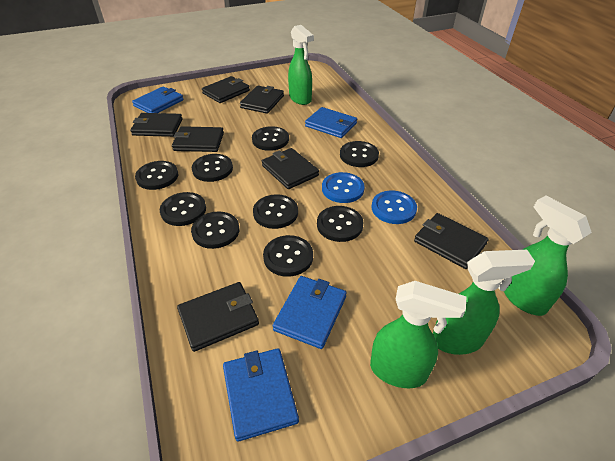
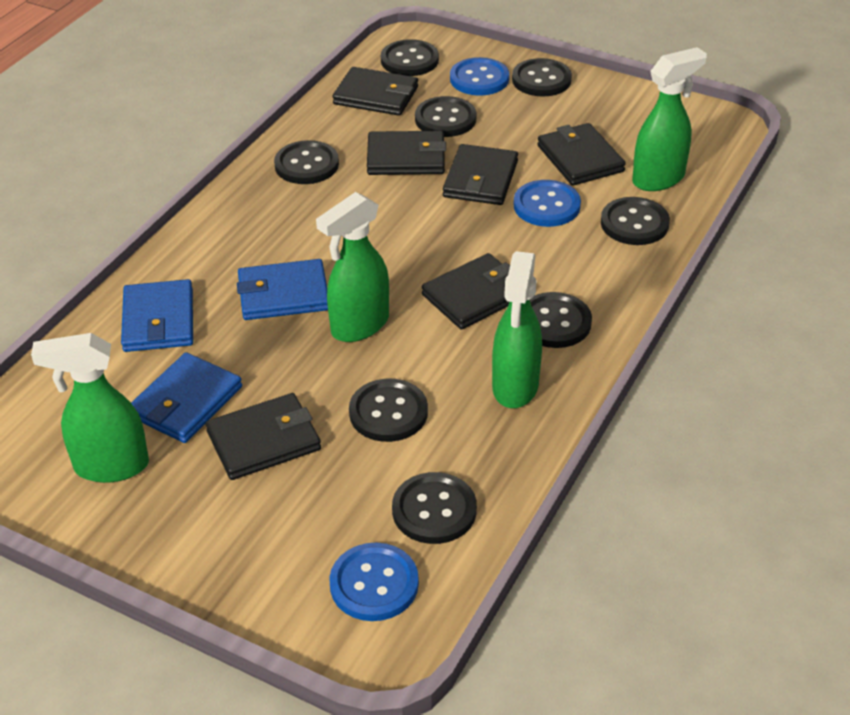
black button: 9 -> 8
black wallet: 7 -> 6
blue button: 2 -> 3
blue wallet: 4 -> 3

